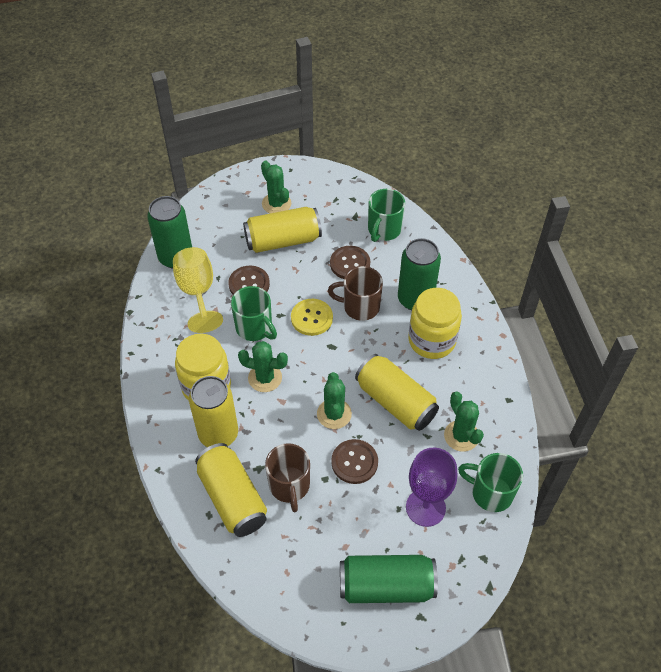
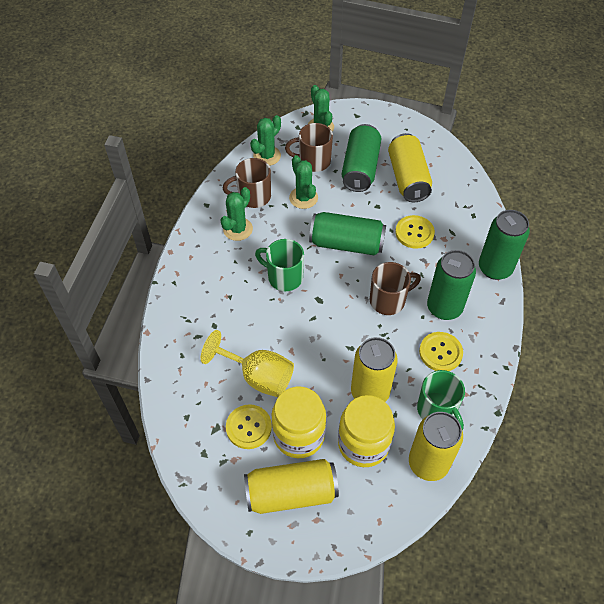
brown button: 3 -> 0
brown mug: 2 -> 3
green can: 3 -> 4
green mug: 3 -> 2
purple goblet: 1 -> 0
yellow button: 1 -> 3

